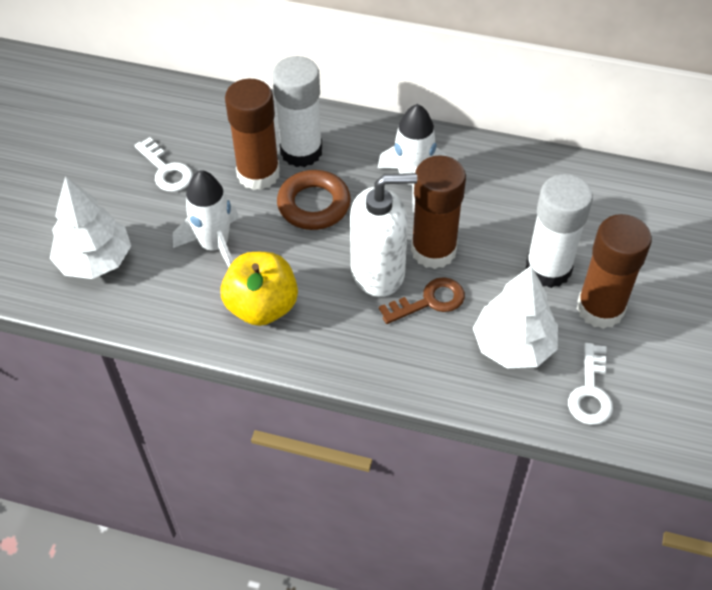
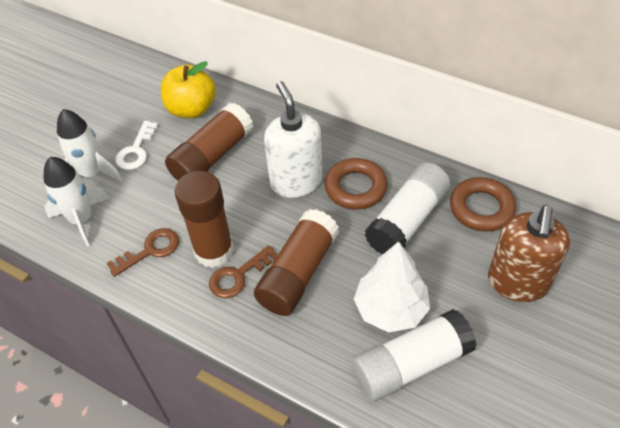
brown key: 1 -> 2
brown ring: 1 -> 2
brown soap dispenser: 0 -> 1
white key: 2 -> 1
white tree: 2 -> 1

